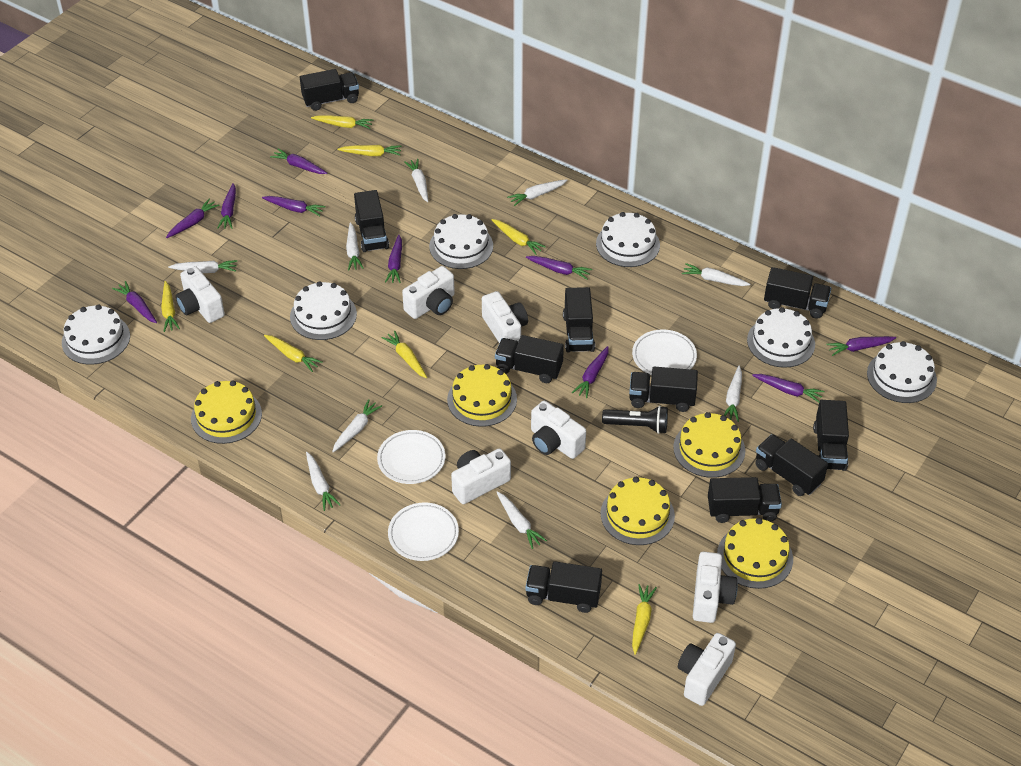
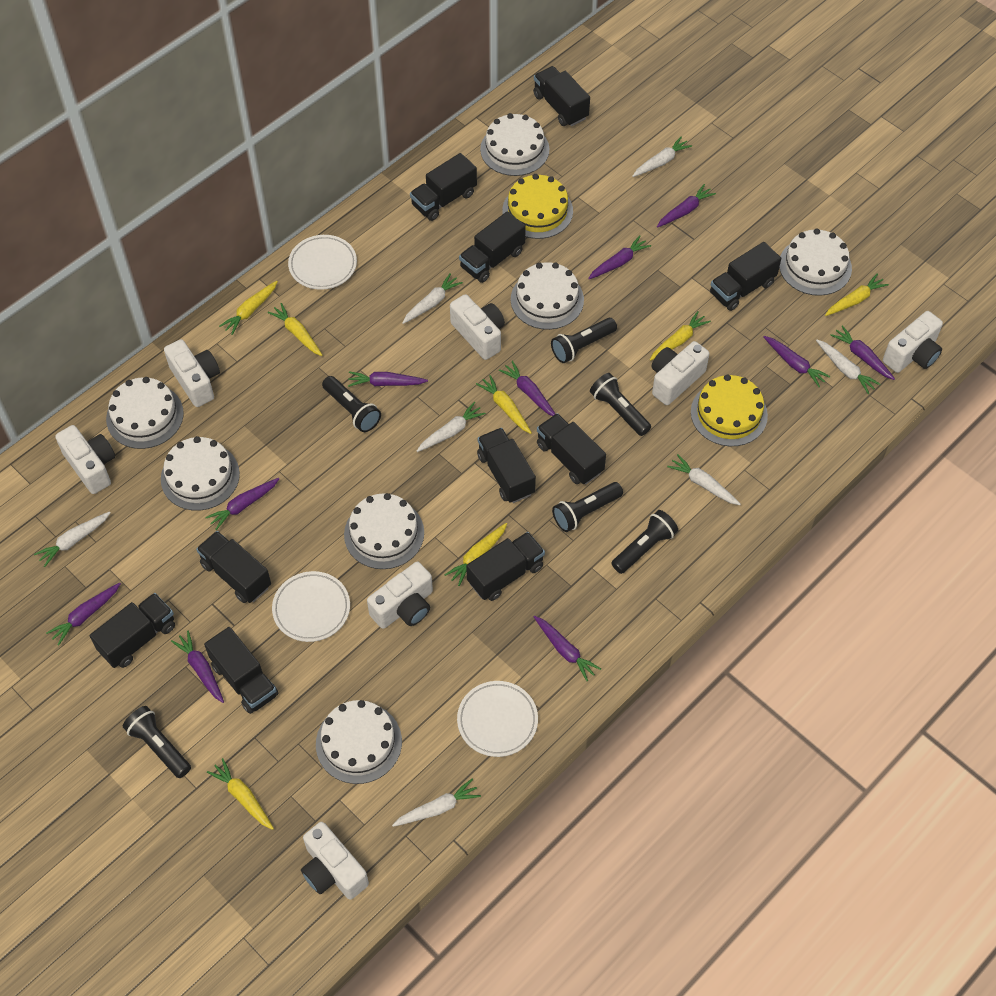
black flashlight: 1 -> 6
white cake: 6 -> 7
white carrot: 9 -> 7
yellow cake: 5 -> 2

